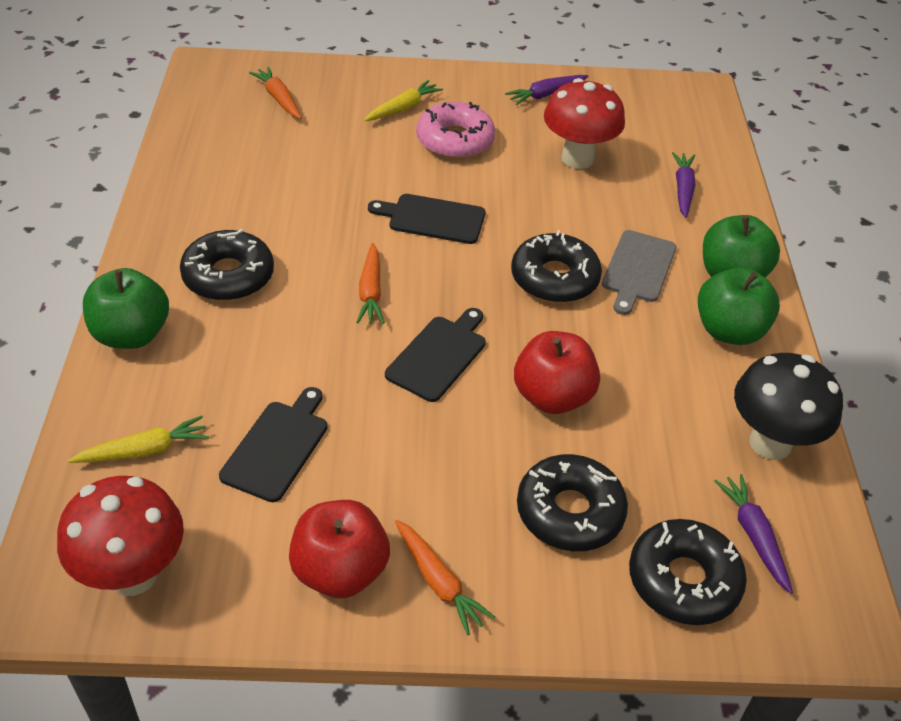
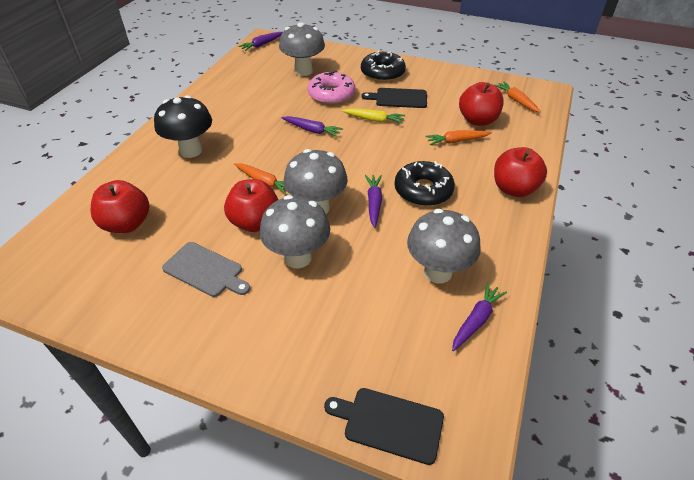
black cutting board: 3 -> 2
black donut: 4 -> 2
green apple: 3 -> 0
grey mushroom: 0 -> 4
purple carrot: 3 -> 4
red apple: 2 -> 4
red mushroom: 2 -> 0
yellow carrot: 2 -> 1

